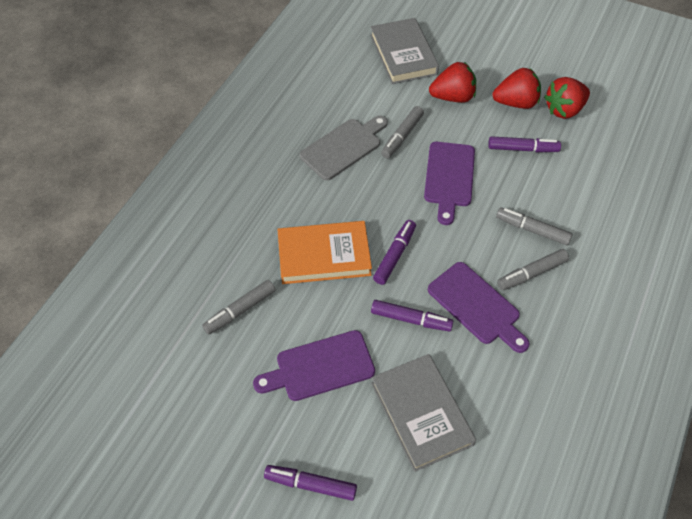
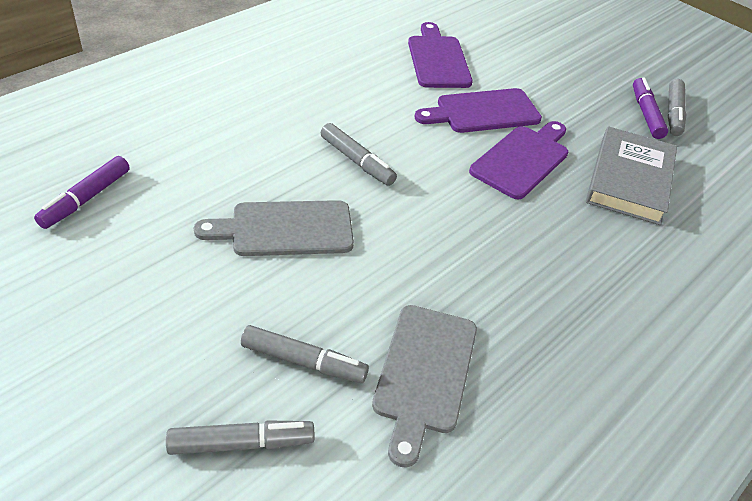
grey book: 2 -> 1
grey cutting board: 1 -> 2
orange book: 1 -> 0
purple marker: 4 -> 2
red strawberry: 3 -> 0

